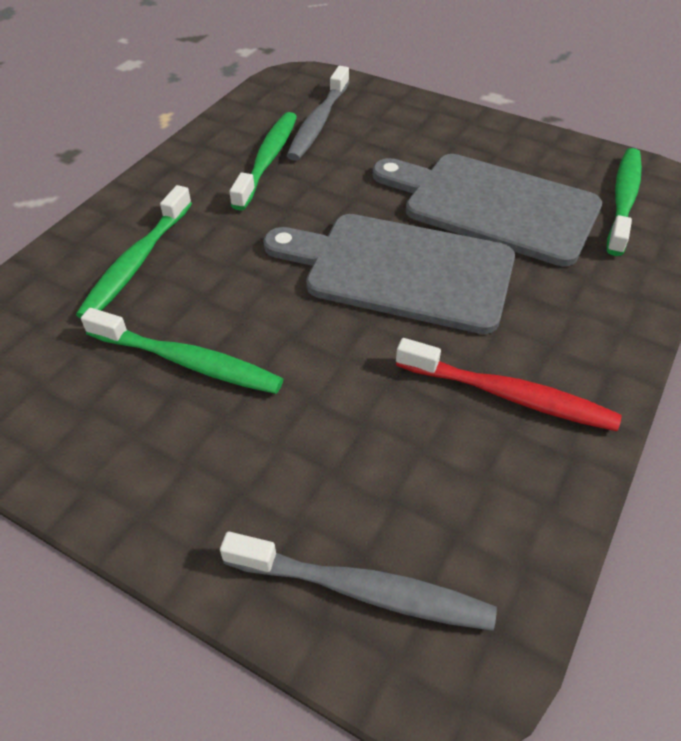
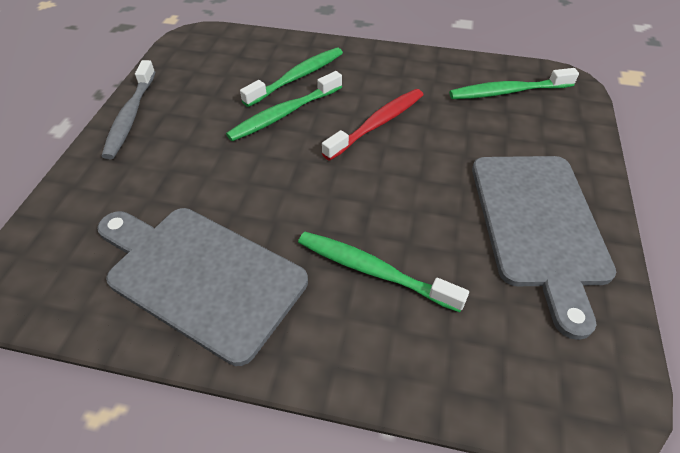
grey toothbrush: 2 -> 1

